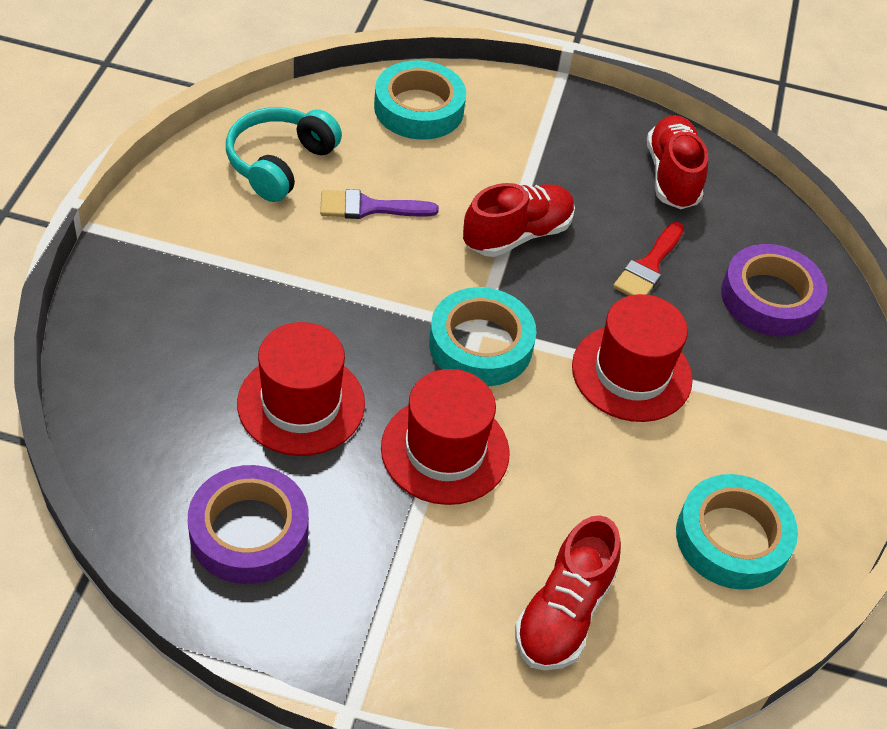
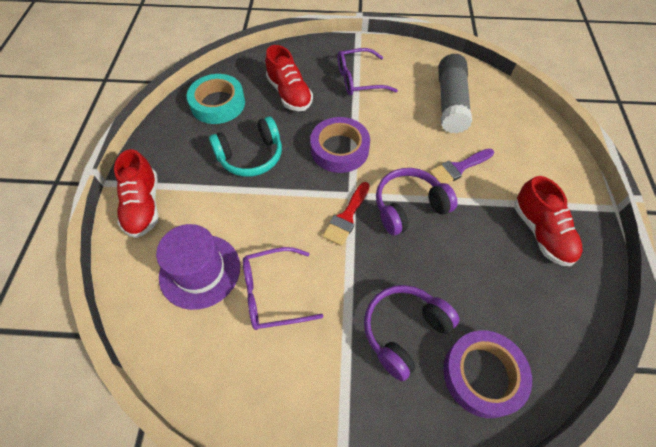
grey glue stick: 0 -> 1
purple glasses: 0 -> 2
purple hat: 0 -> 1
purple headphones: 0 -> 2
red hat: 3 -> 0
turquoise tape: 3 -> 1

